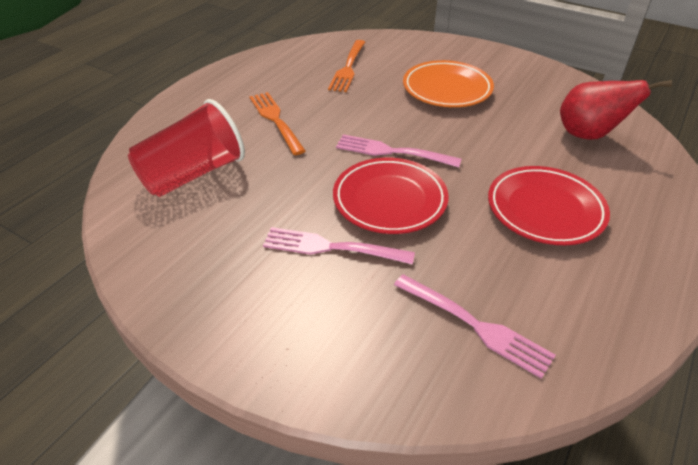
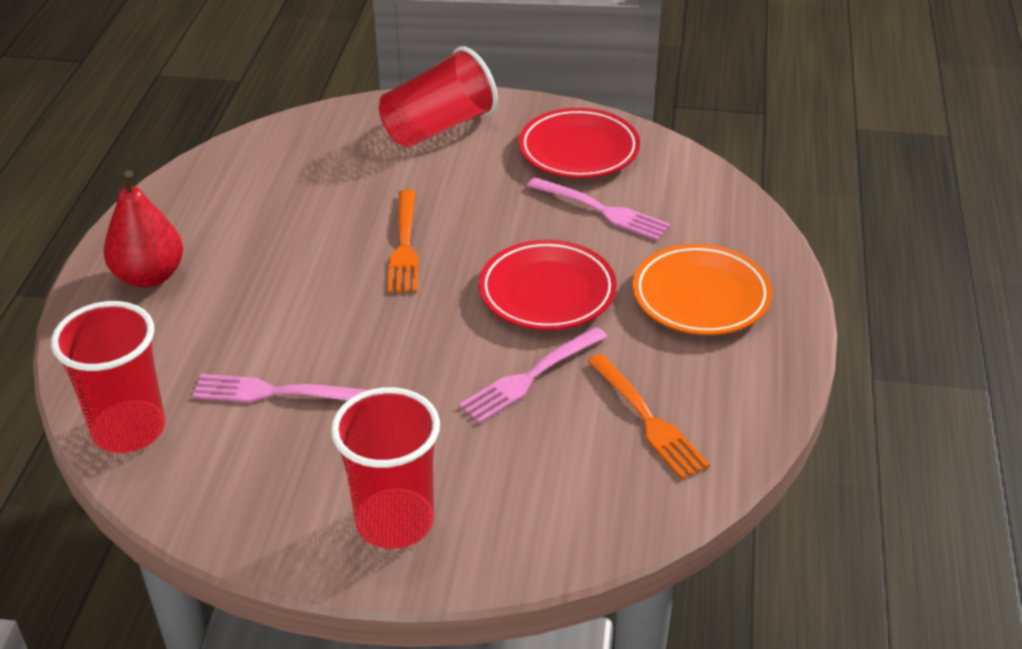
red cup: 1 -> 3

